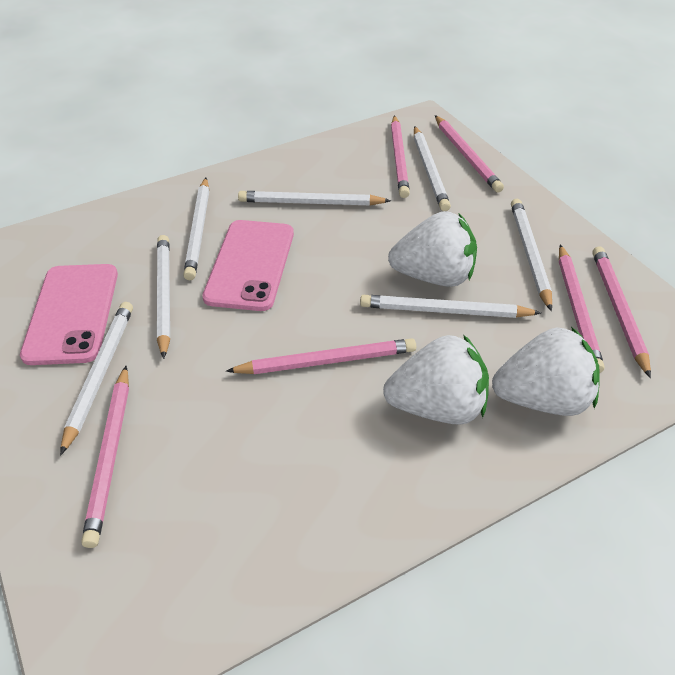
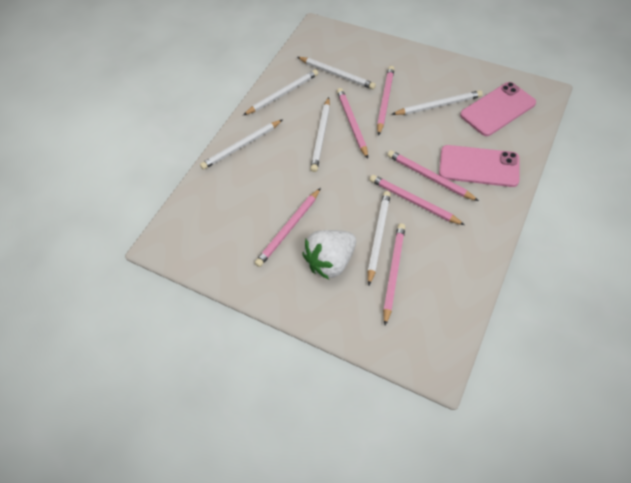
white pencil: 7 -> 6
white strawberry: 3 -> 1

